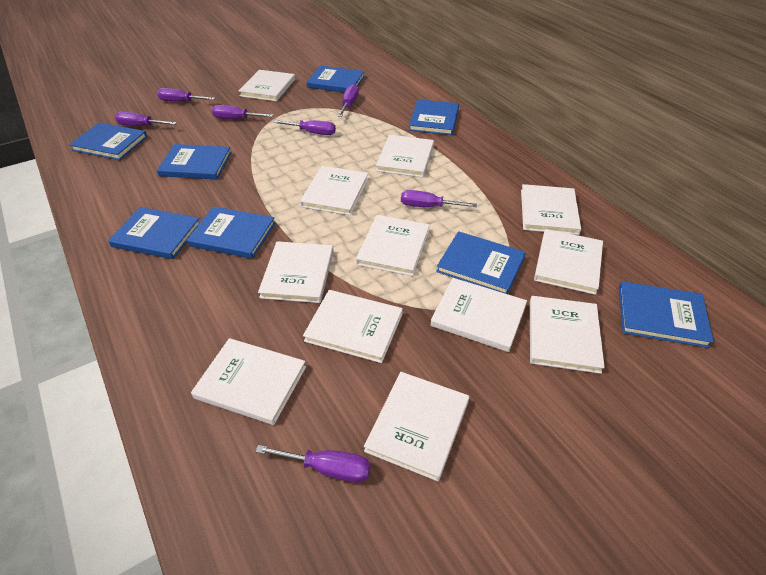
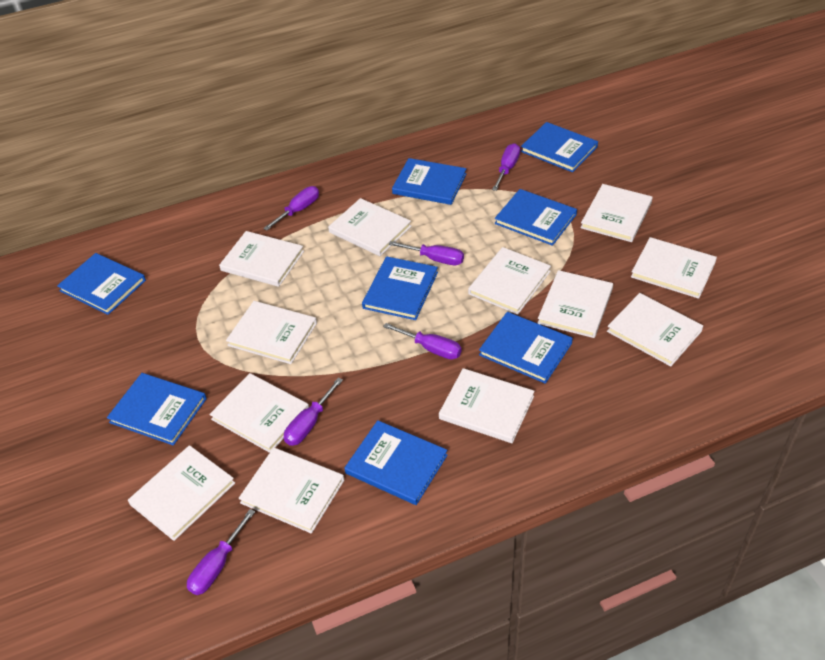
purple screwdriver: 7 -> 6

